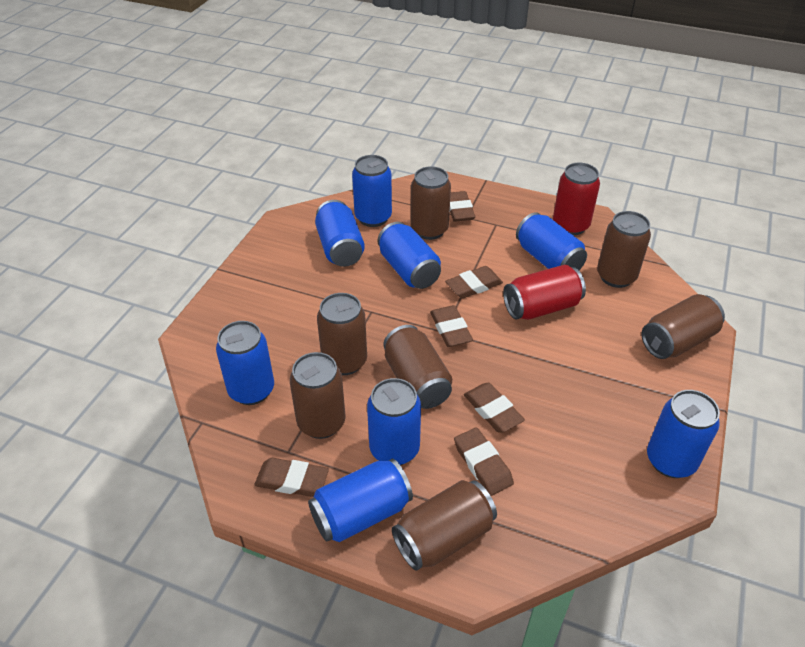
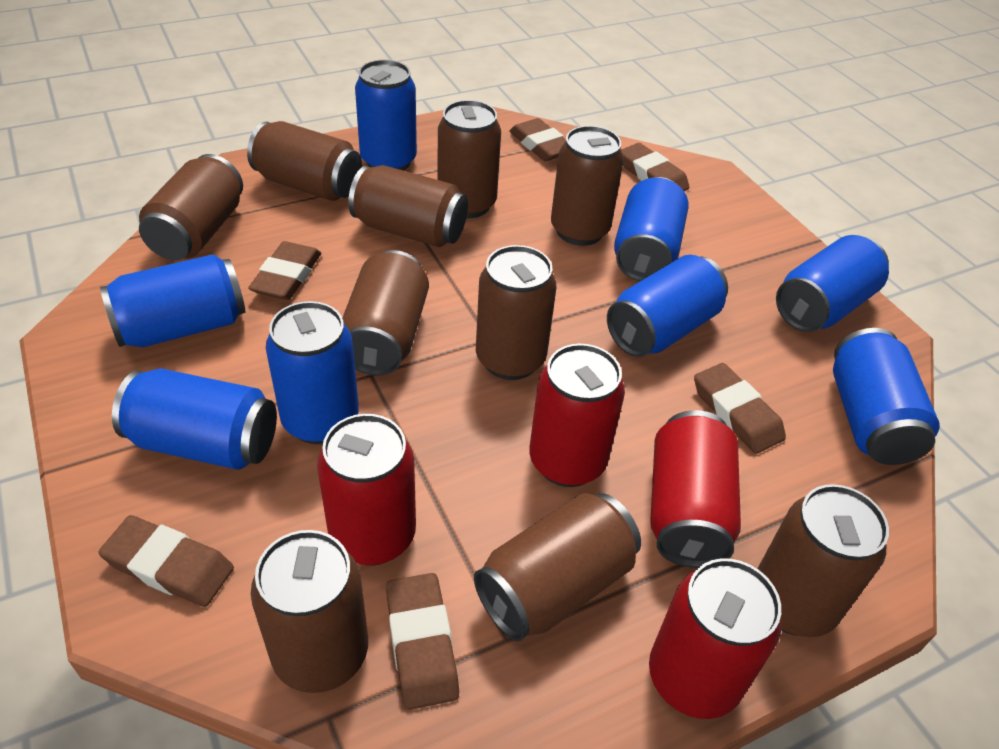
brown can: 7 -> 10
red can: 2 -> 4

